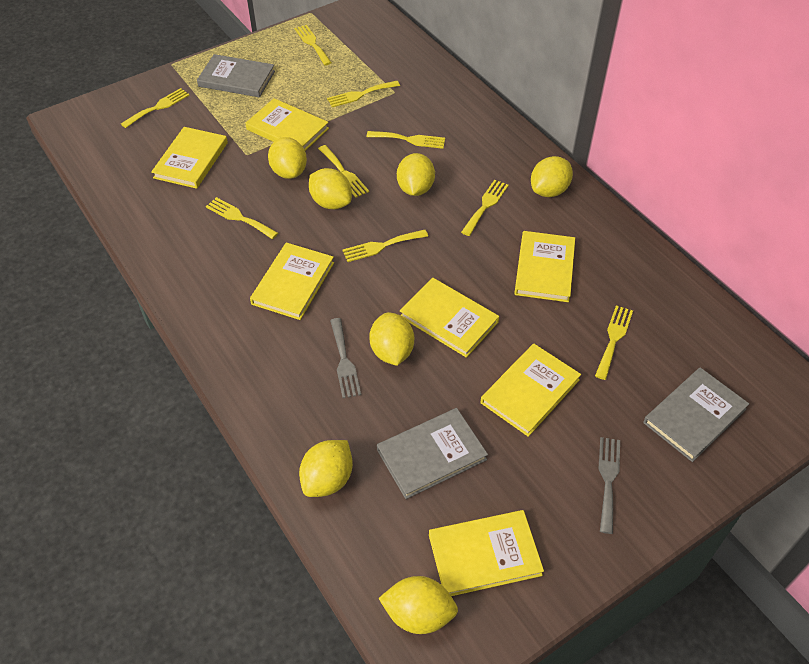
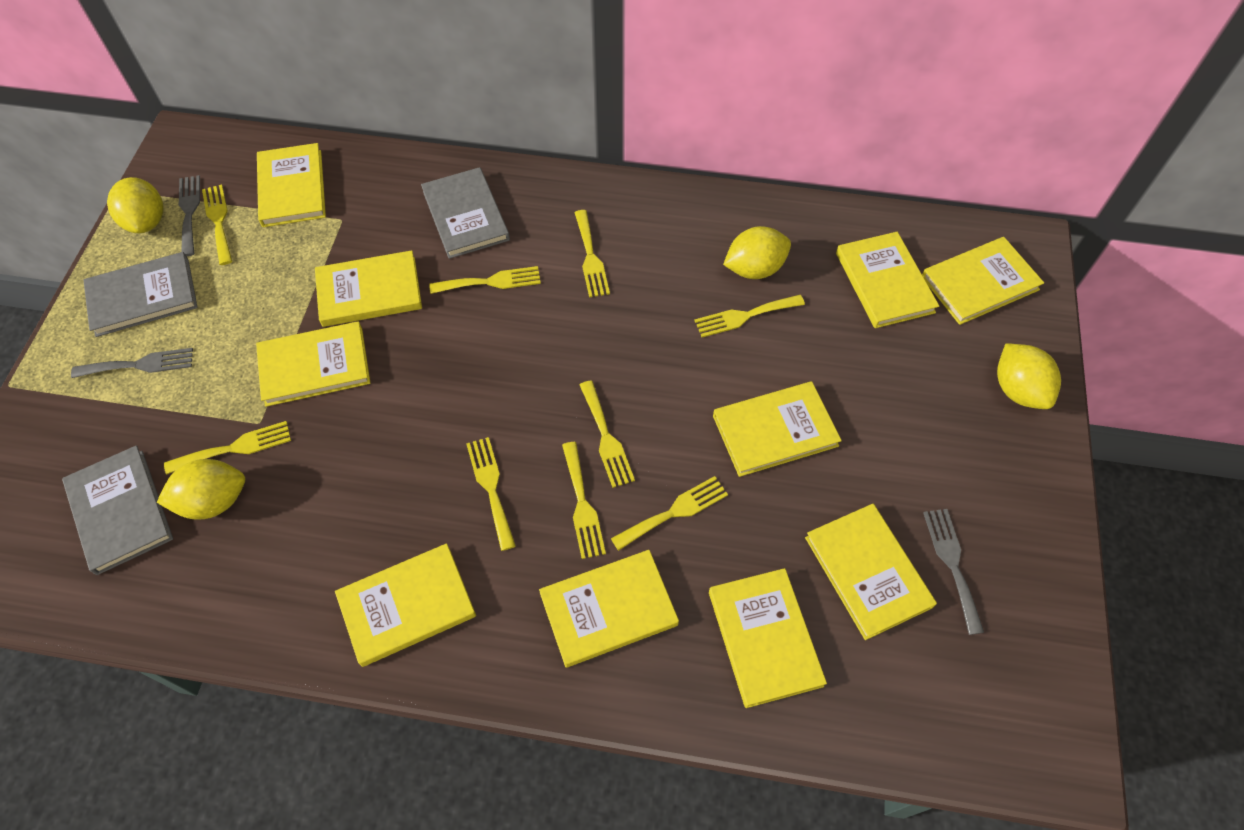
grey fork: 2 -> 3
yellow book: 7 -> 10
yellow lemon: 7 -> 4

